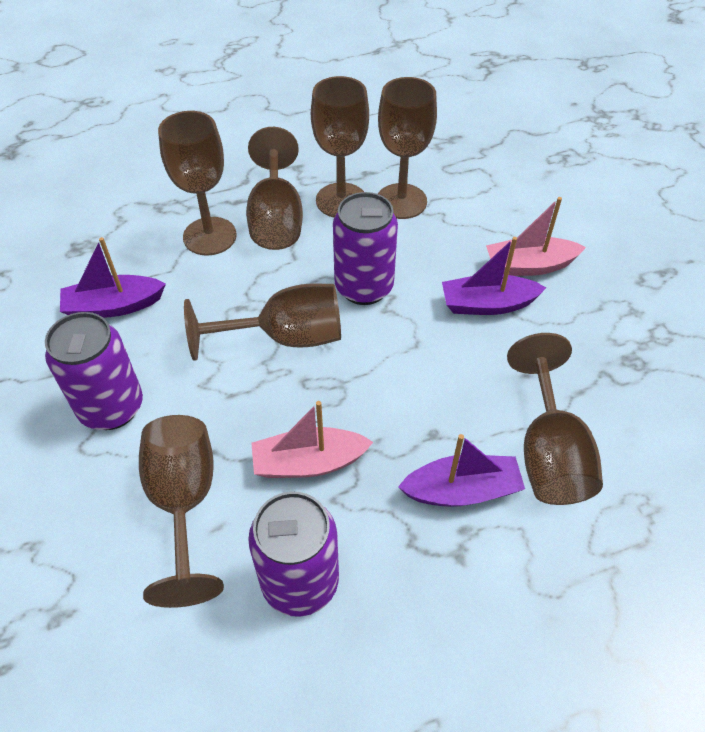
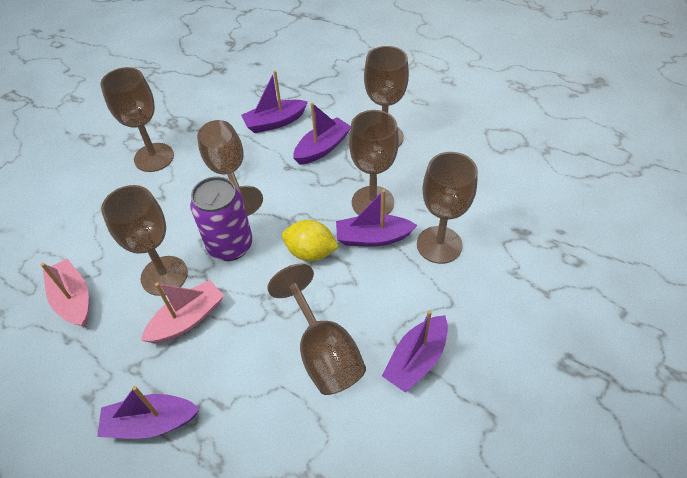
purple boat: 3 -> 5
purple can: 3 -> 1
yellow lemon: 0 -> 1

